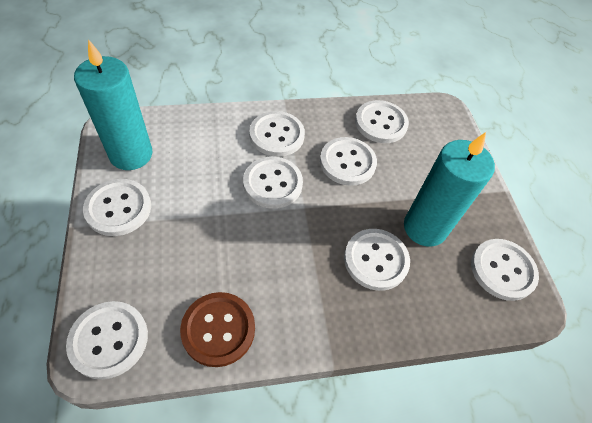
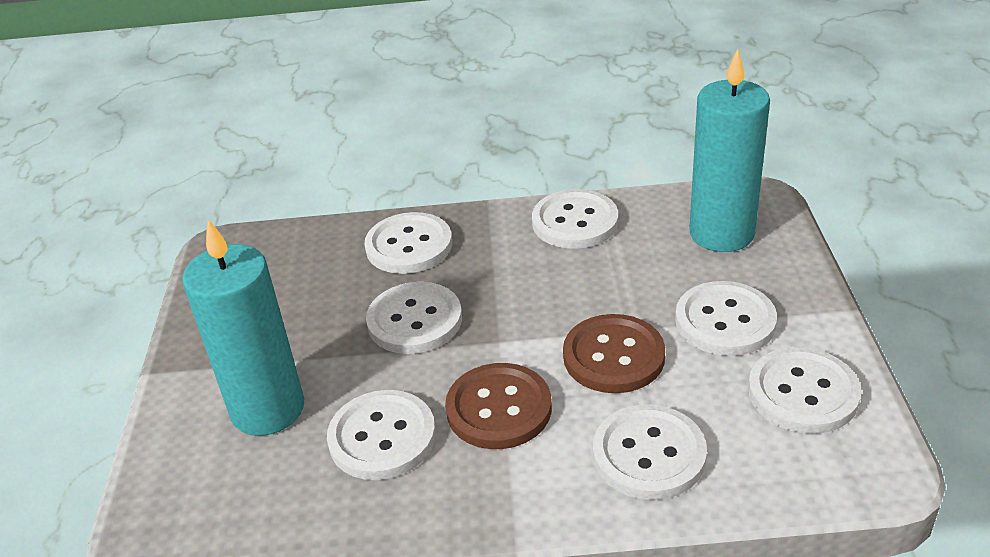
brown button: 1 -> 2
white button: 8 -> 7

